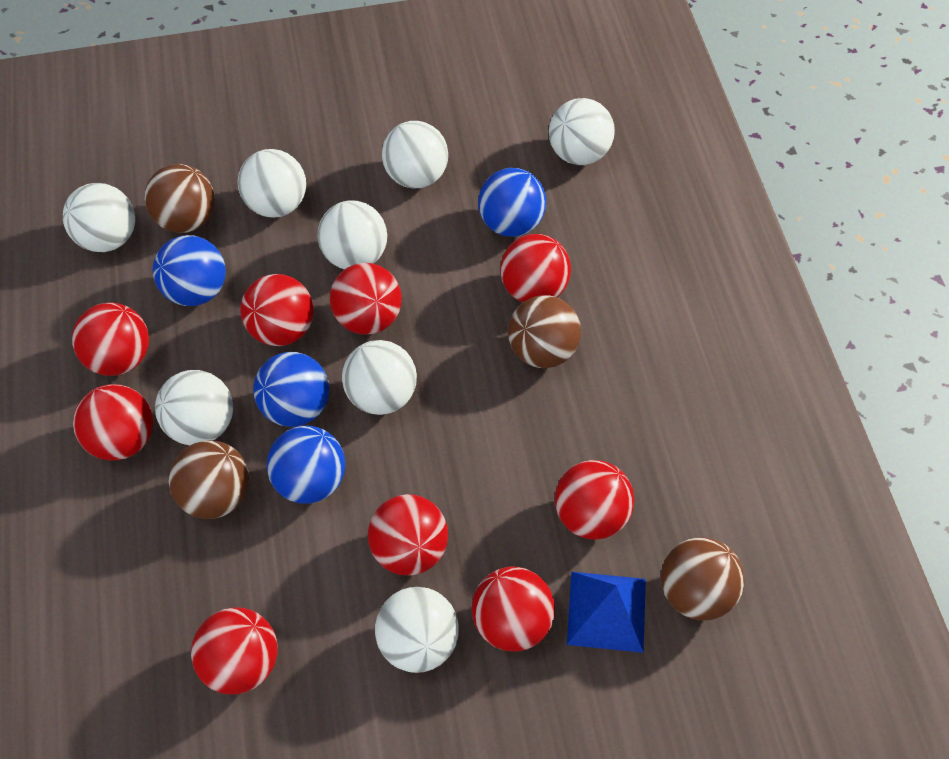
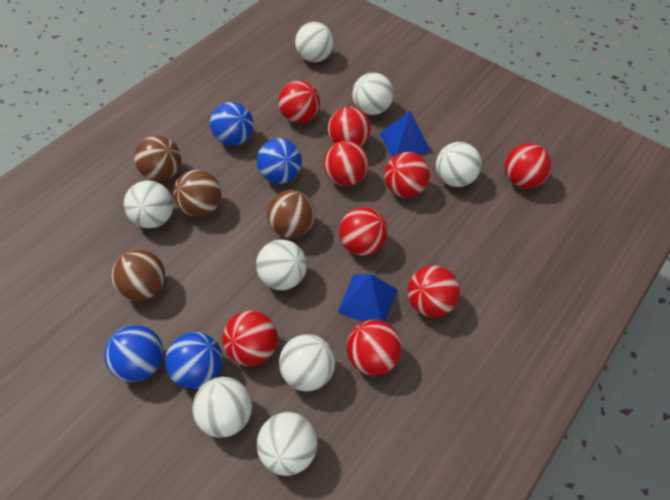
blue pyramid: 1 -> 2

